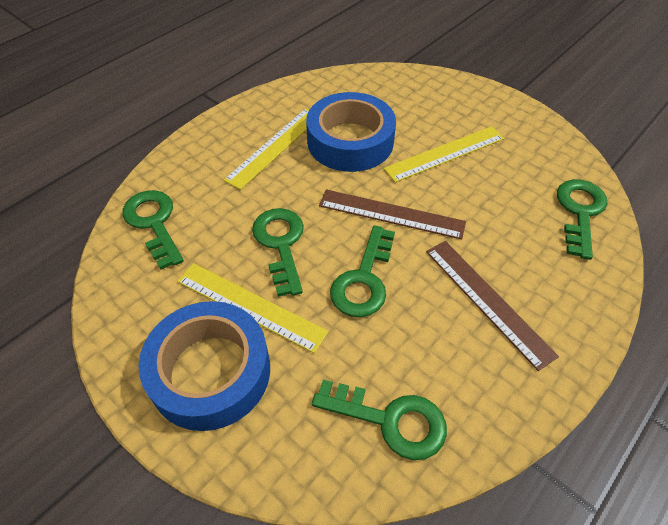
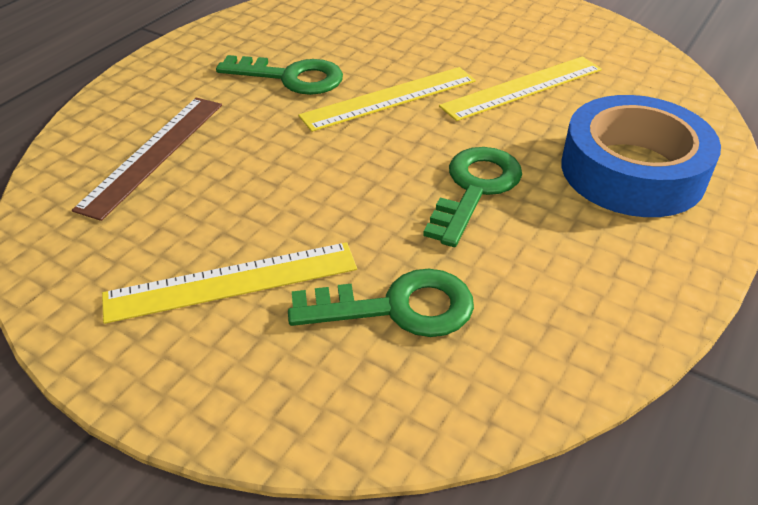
blue tape: 2 -> 1
brown ruler: 2 -> 1
green key: 5 -> 3

